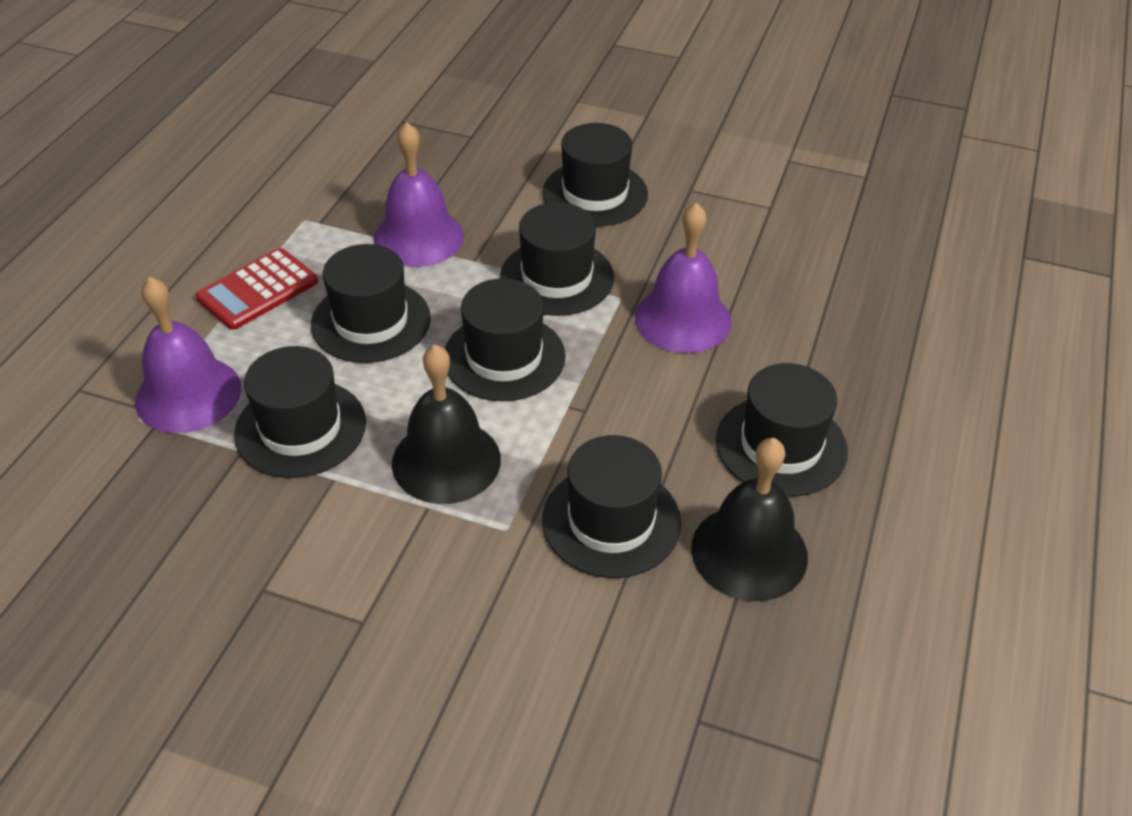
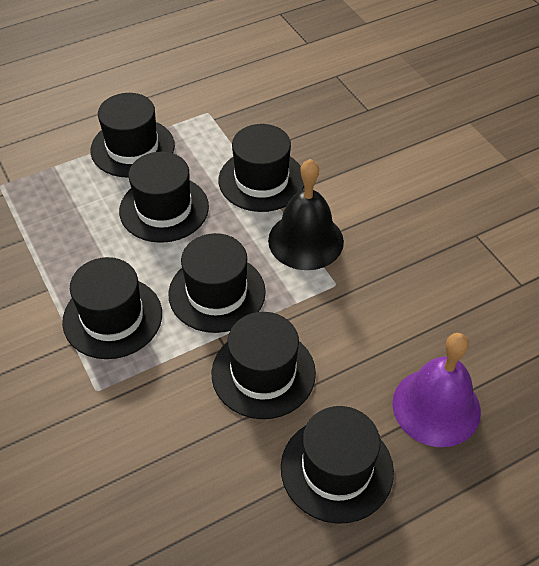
black bell: 2 -> 1
purple bell: 3 -> 1
red calculator: 1 -> 0

